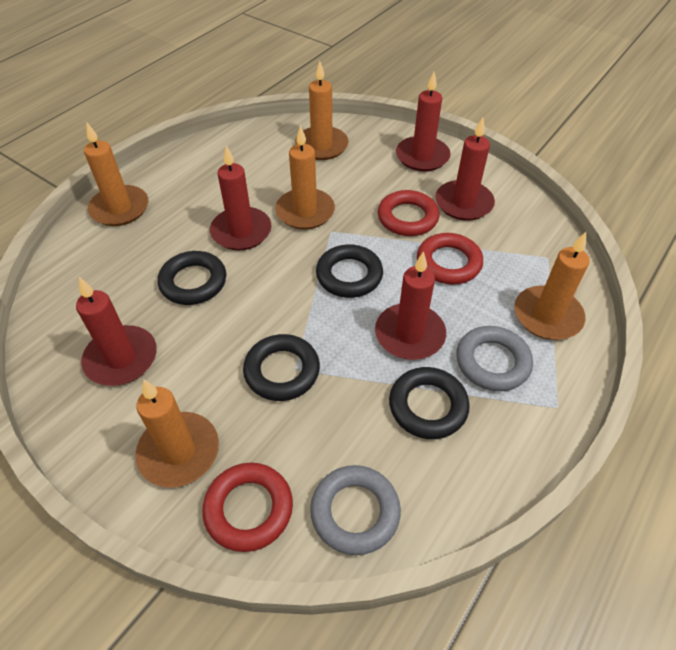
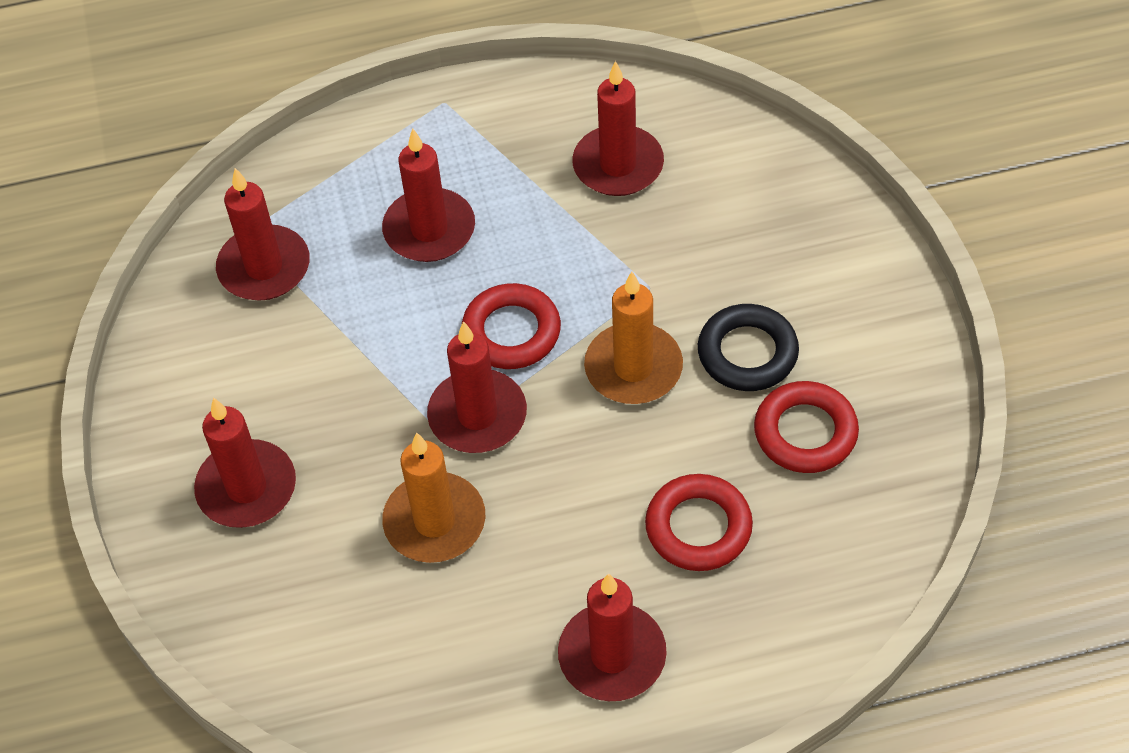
black ring: 4 -> 1
grey ring: 2 -> 0
orange candle: 5 -> 2
red candle: 5 -> 6

